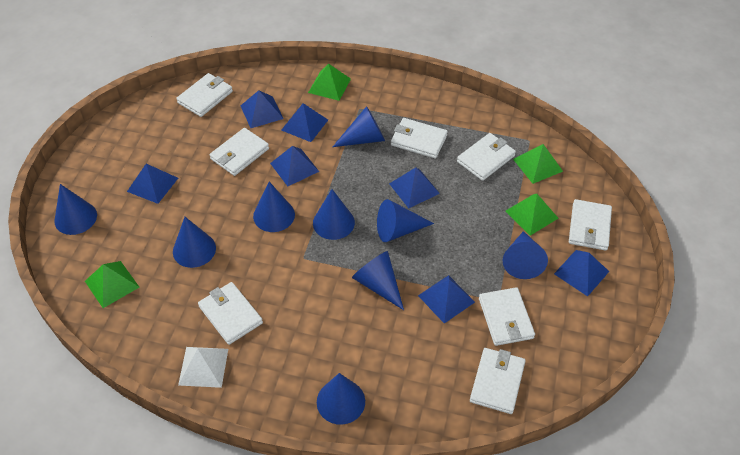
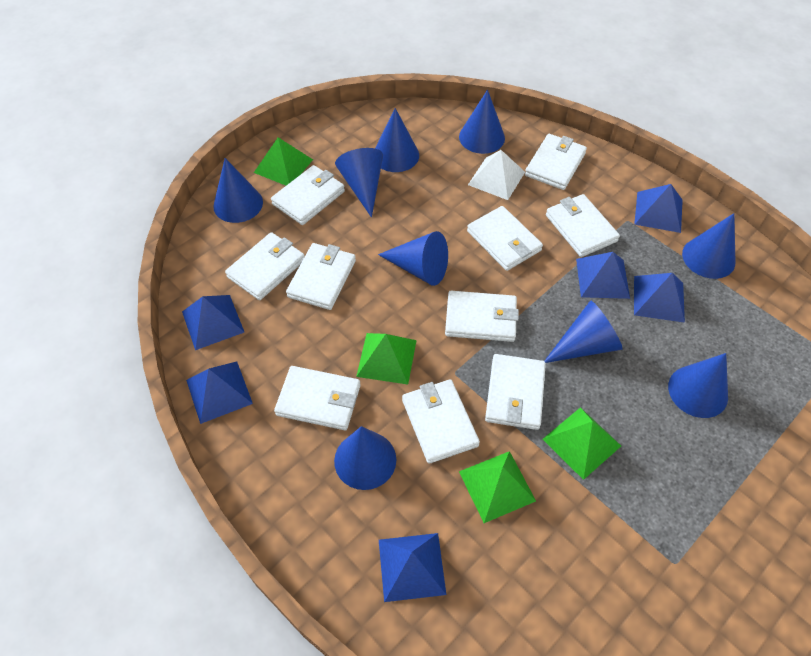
blue pyramid: 7 -> 6
white wallet: 8 -> 10

